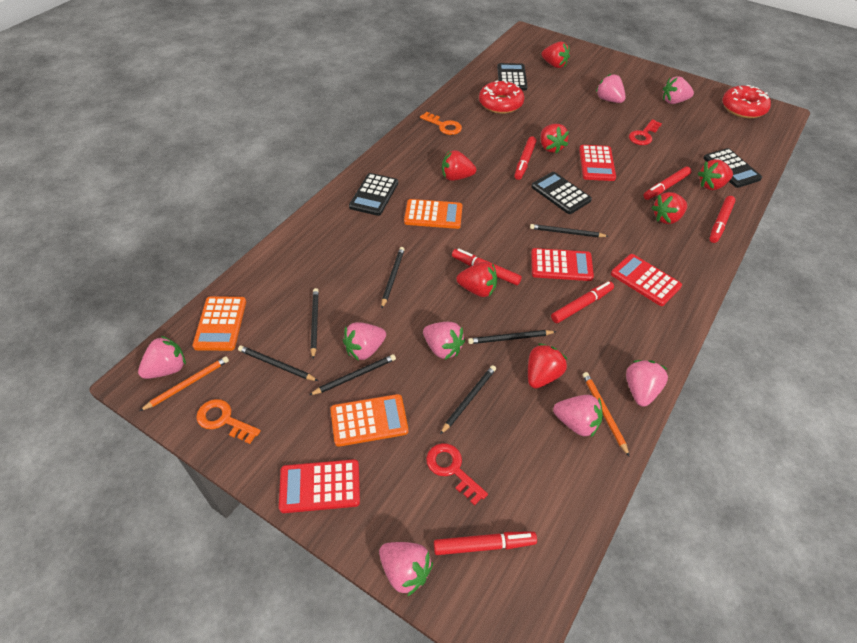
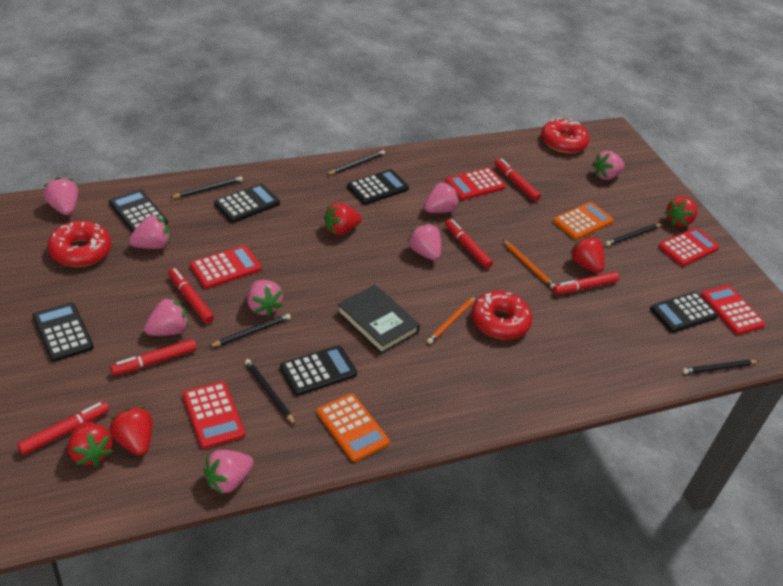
black book: 0 -> 1
black calculator: 4 -> 6
black pencil: 7 -> 6
orange calculator: 3 -> 2
orange key: 2 -> 0
red calculator: 4 -> 5
red donut: 2 -> 3
red key: 2 -> 0
red strawberry: 7 -> 5

